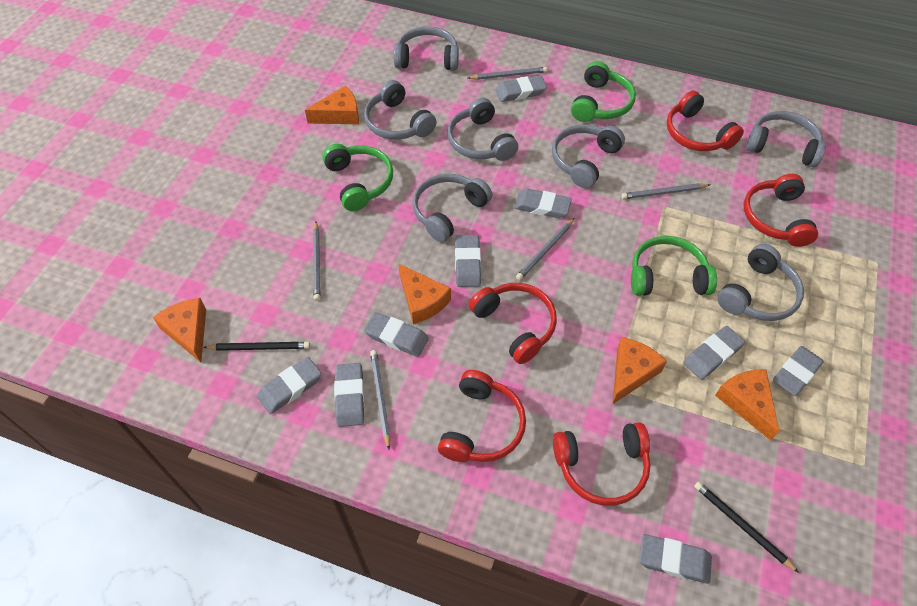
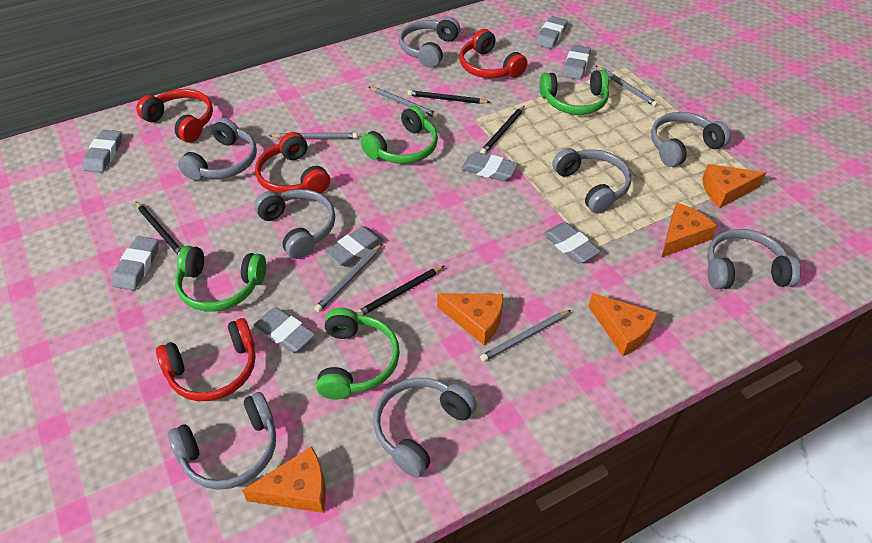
black pencil: 2 -> 4
green headphones: 3 -> 4
grey eraser: 9 -> 8
grey headphones: 7 -> 8
red headphones: 5 -> 4

